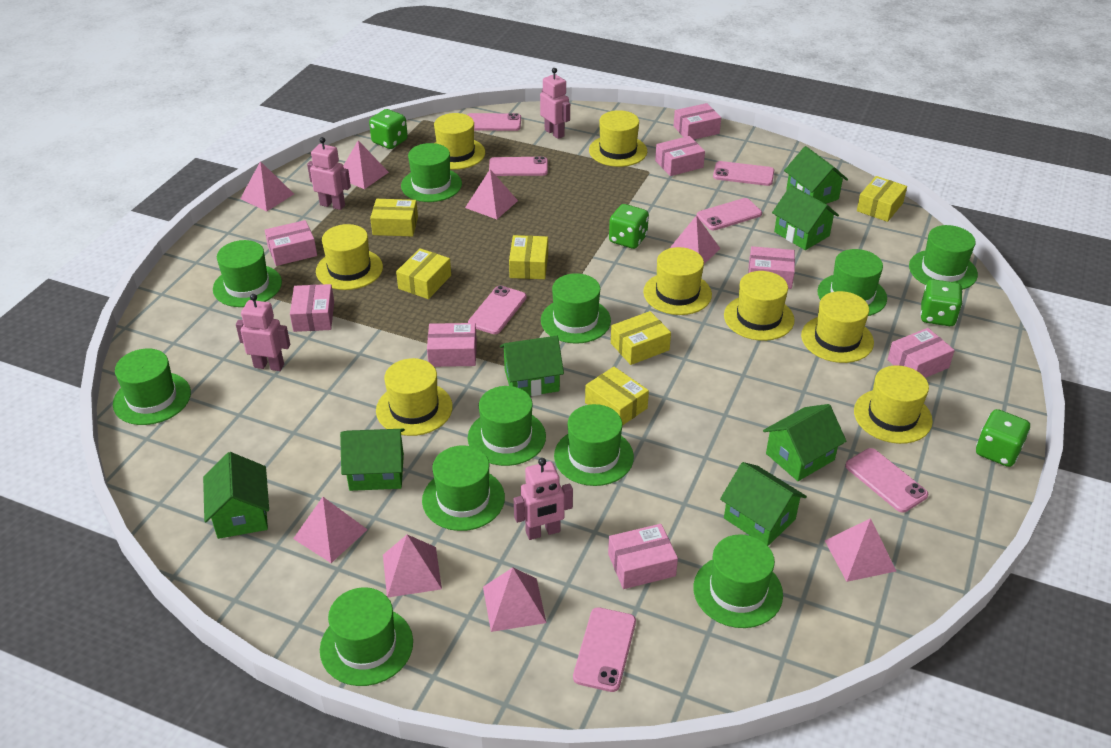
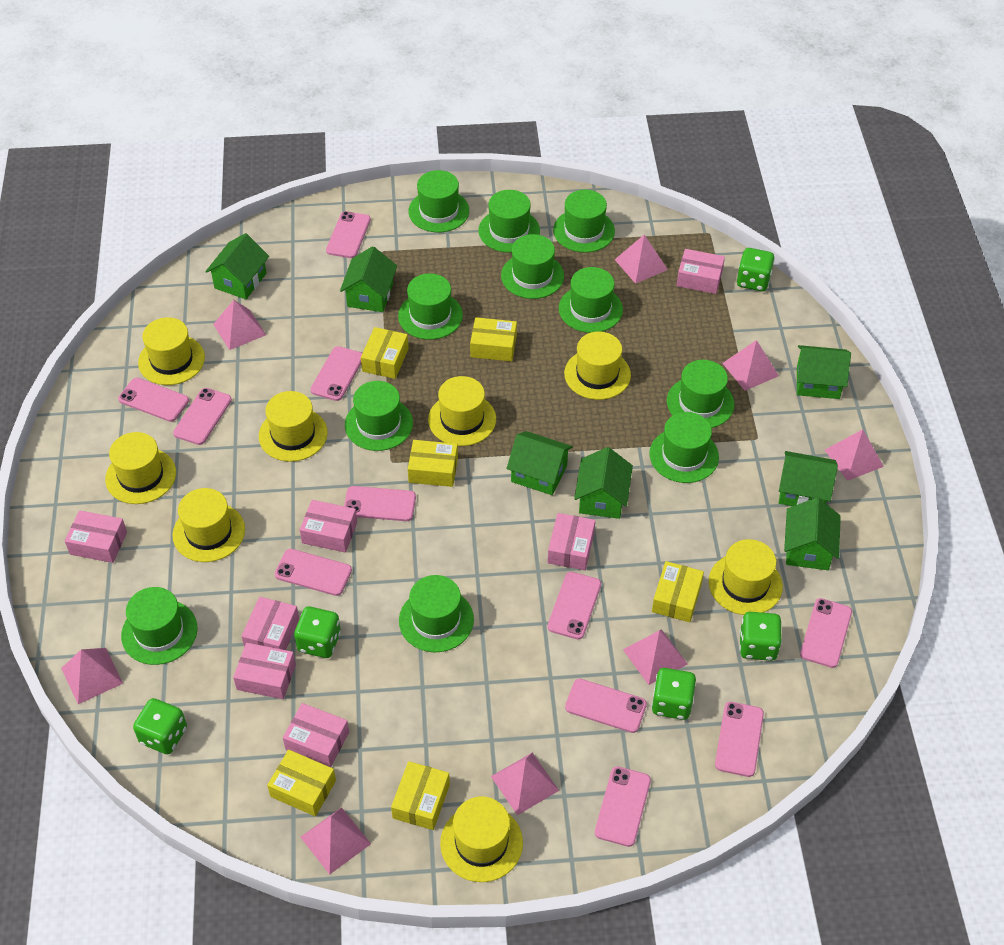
green dice: 4 -> 5
pink box: 8 -> 7
pink phone: 7 -> 11
pink robot: 4 -> 0

